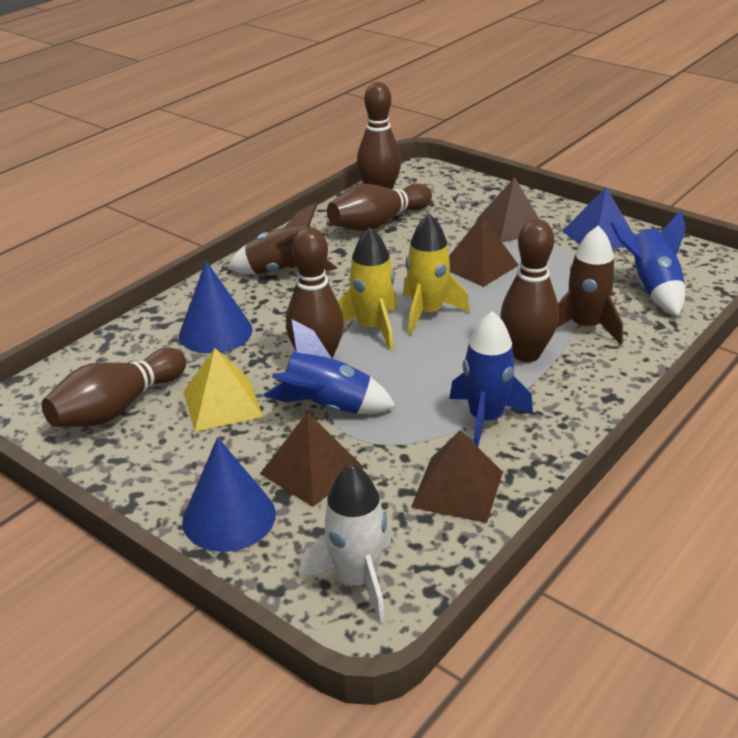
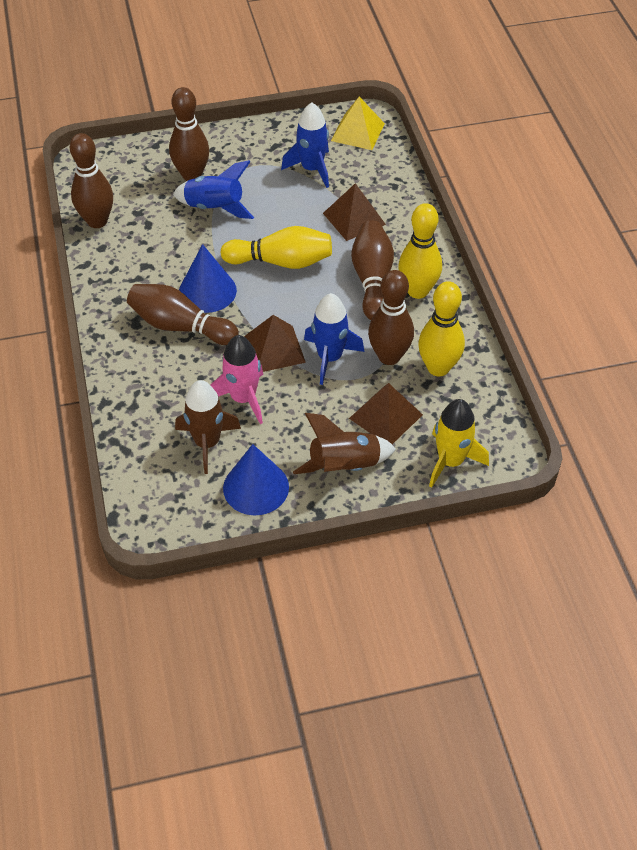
blue pyramid: 1 -> 0
brown pyramid: 4 -> 3
pink rocket: 0 -> 1
white rocket: 1 -> 0
yellow bowling pin: 0 -> 3
yellow rocket: 2 -> 1

